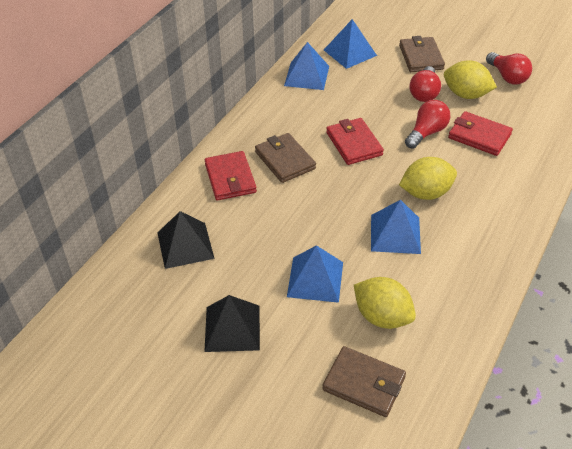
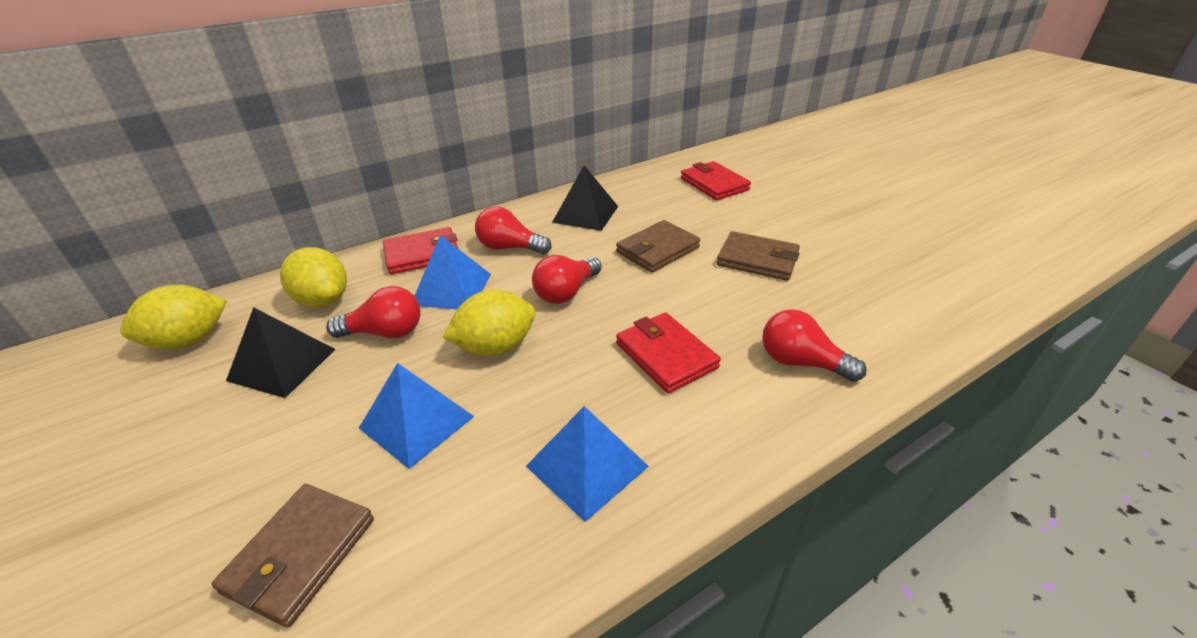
blue pyramid: 4 -> 3
red light bulb: 3 -> 4

